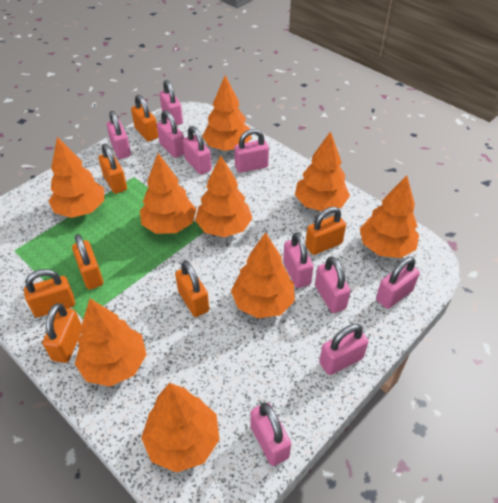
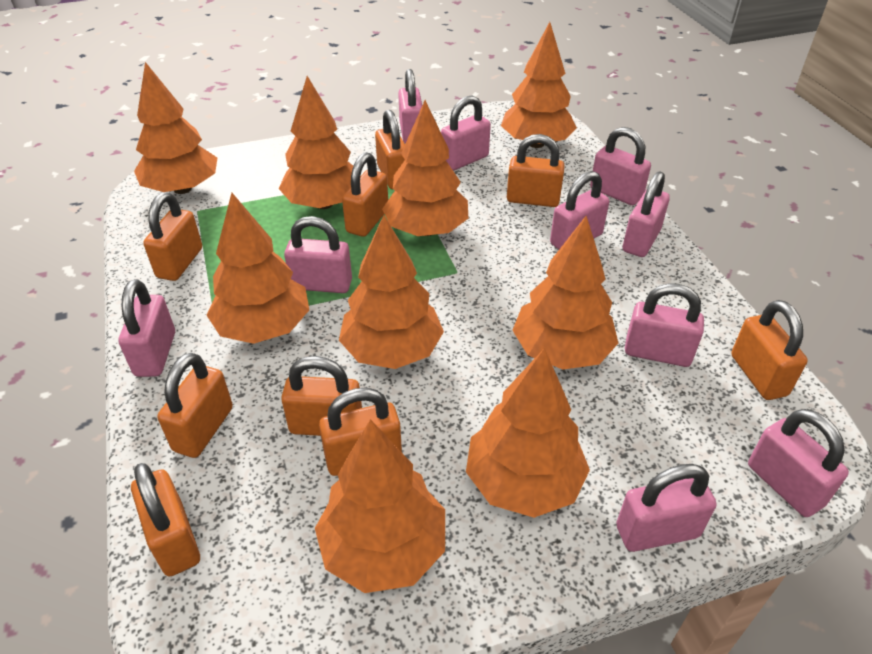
orange padlock: 7 -> 9

